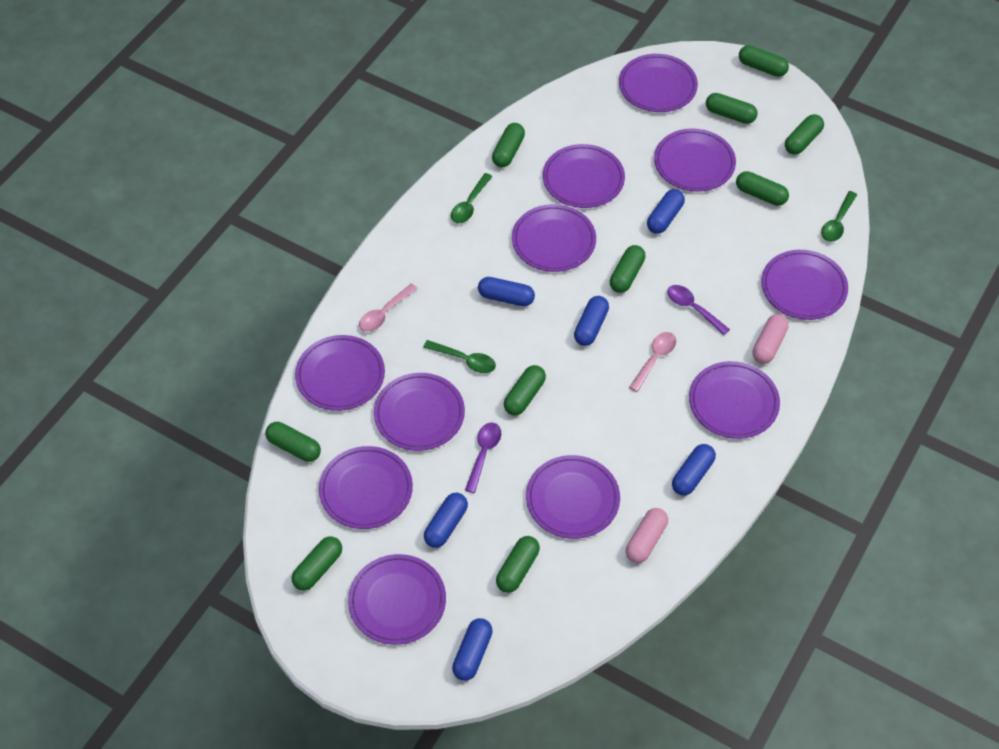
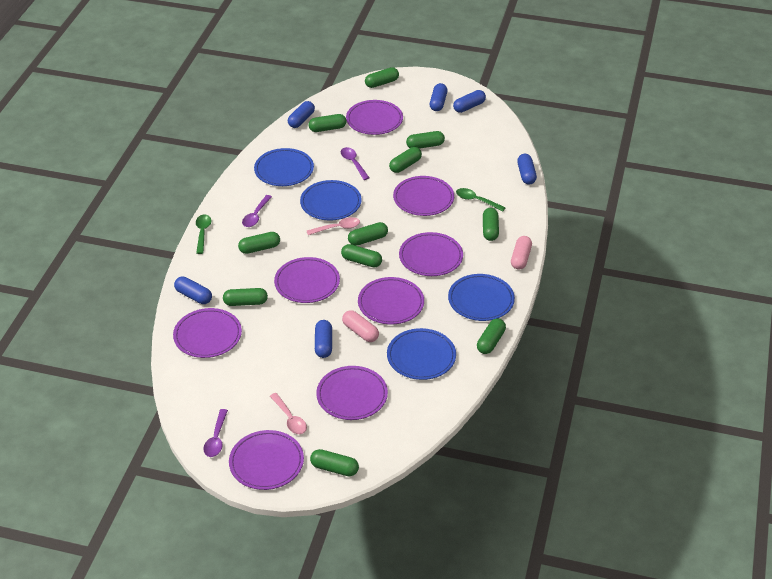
blue plate: 0 -> 4
green capsule: 10 -> 11
green spoon: 3 -> 2
purple plate: 11 -> 8
purple spoon: 2 -> 3

